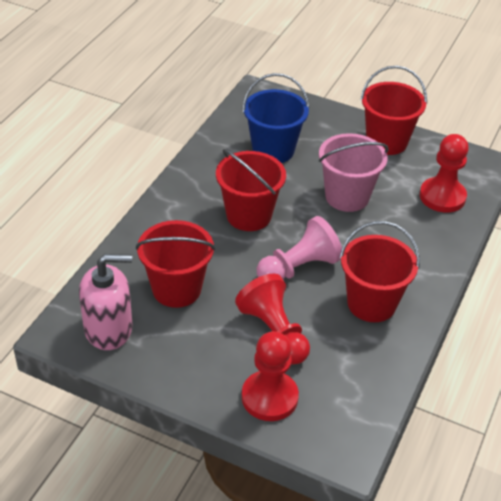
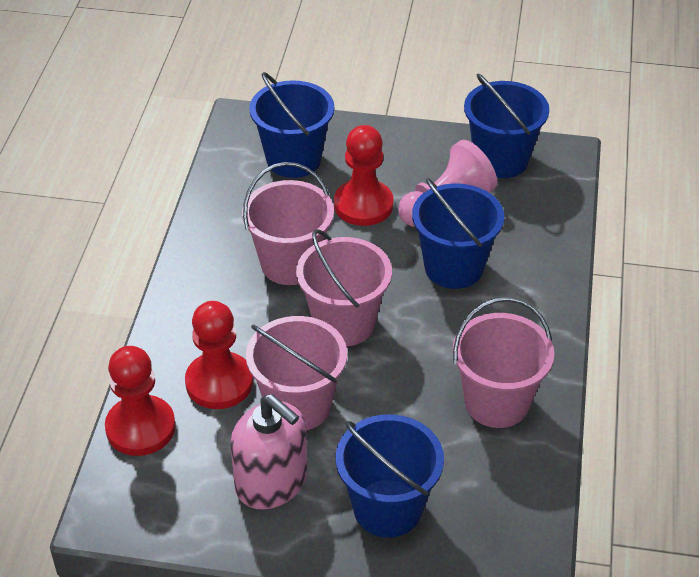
blue bucket: 1 -> 4
pink bucket: 1 -> 4
red bucket: 4 -> 0

